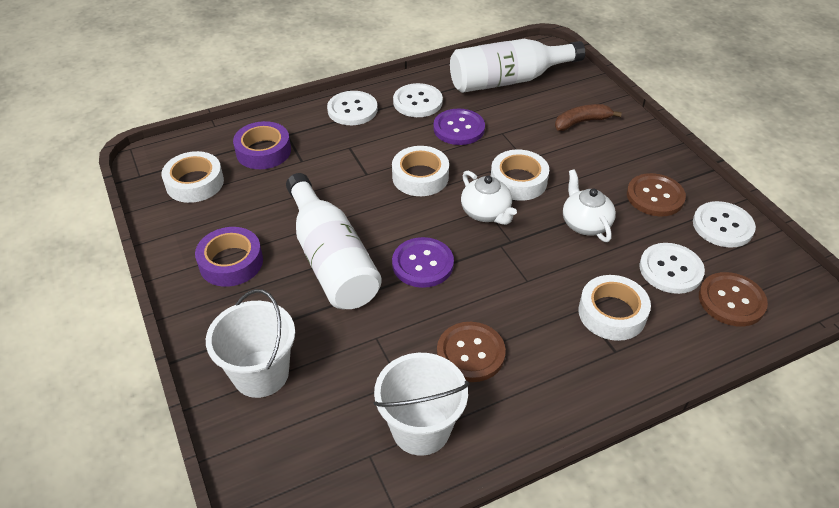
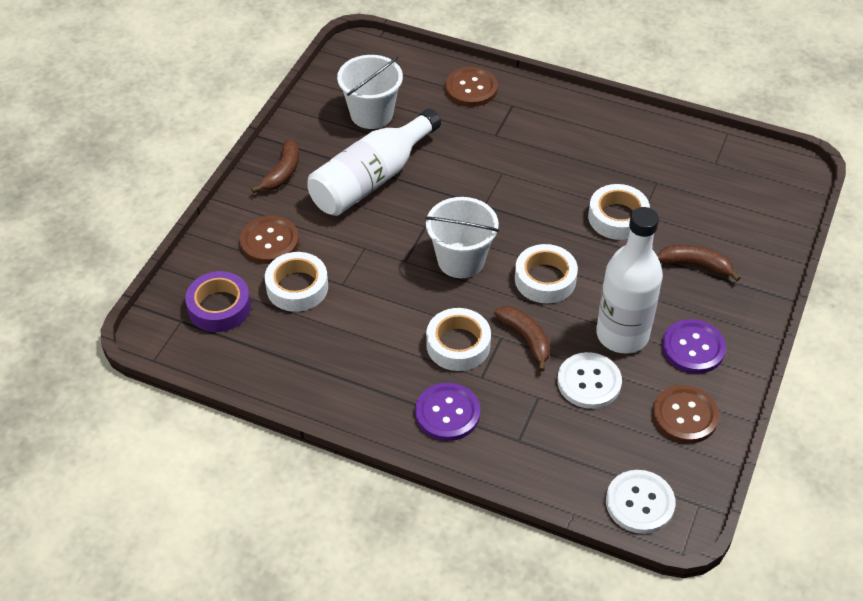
brown banana: 1 -> 3
purple tape: 2 -> 1
white button: 4 -> 2
white teapot: 2 -> 0

